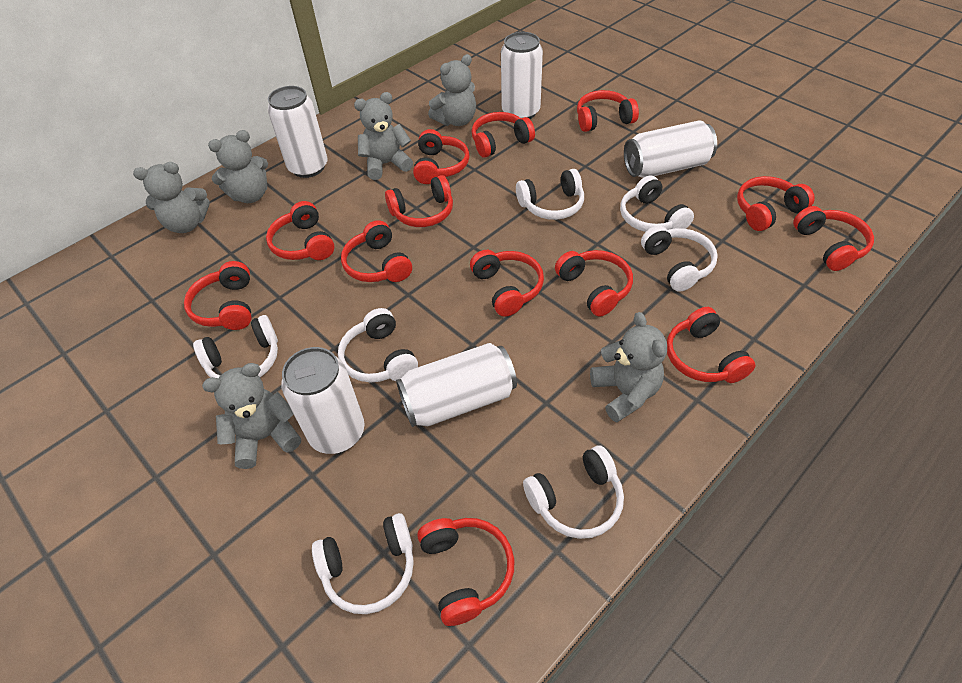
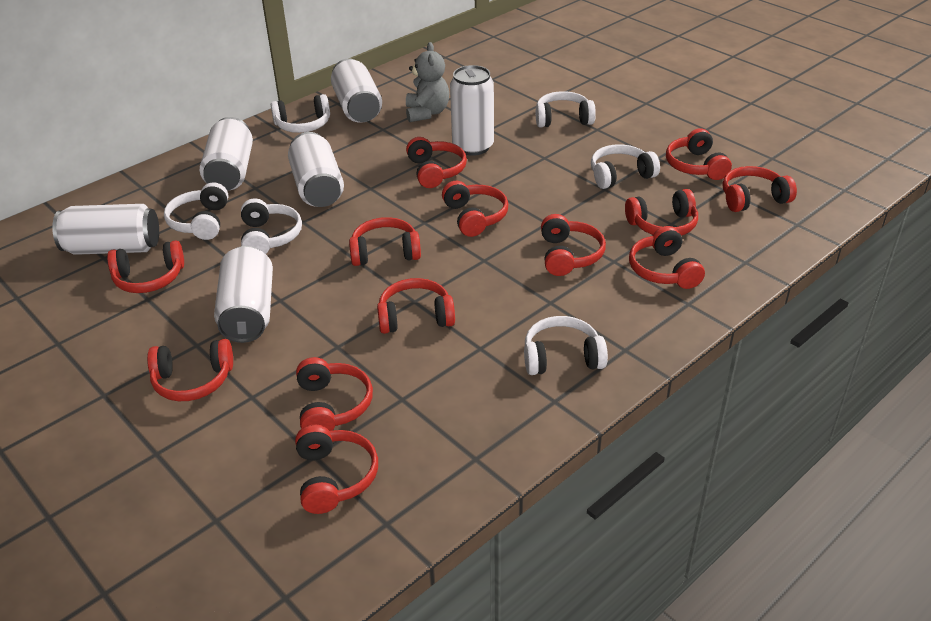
grey teddy bear: 6 -> 1
white can: 5 -> 6
white headphones: 7 -> 6

